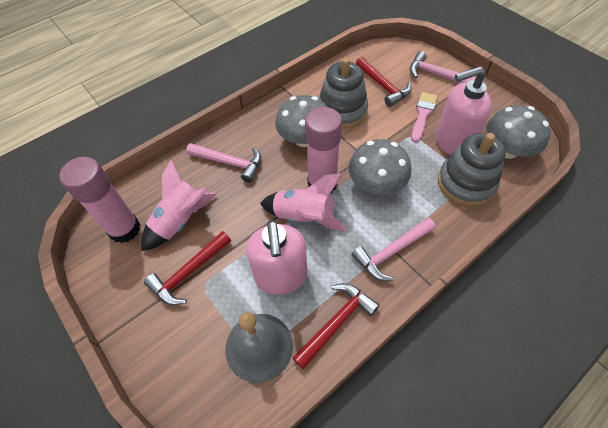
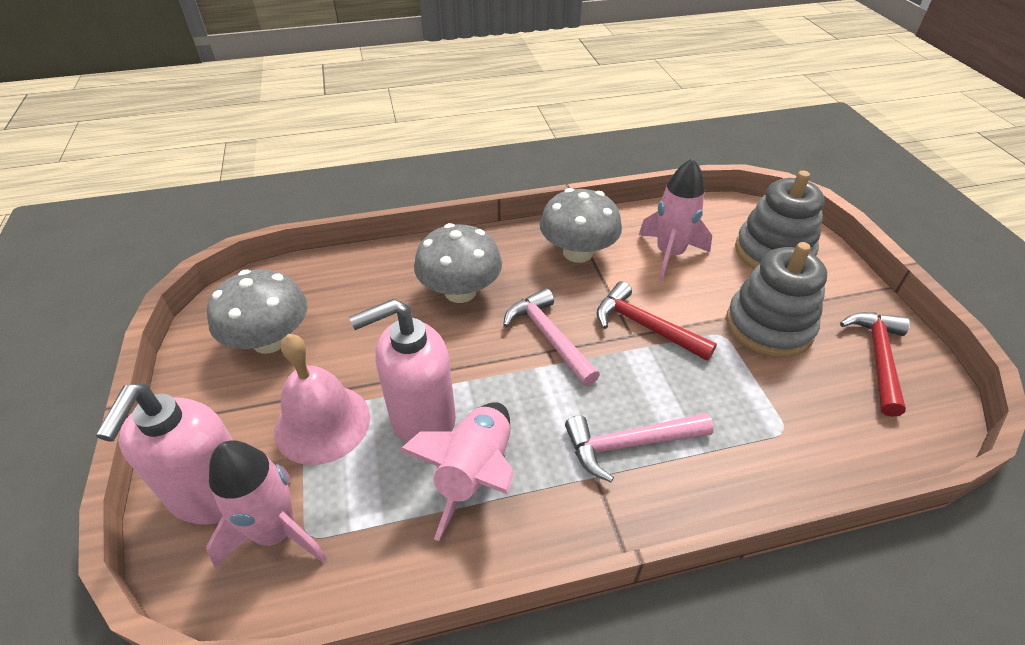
grey bell: 1 -> 0
pink bell: 0 -> 1
pink brush: 1 -> 0
pink glue stick: 2 -> 0
pink hammer: 3 -> 2
pink rocket: 2 -> 3
red hammer: 3 -> 2

